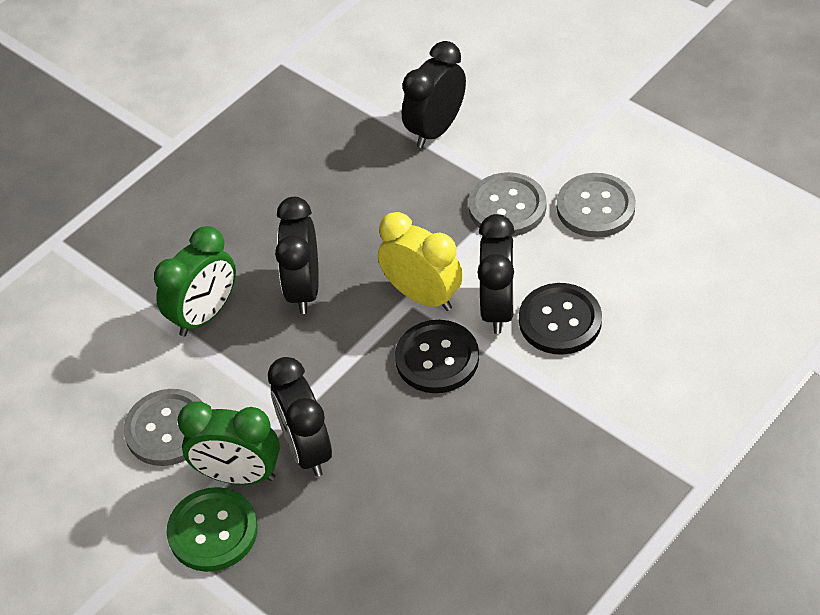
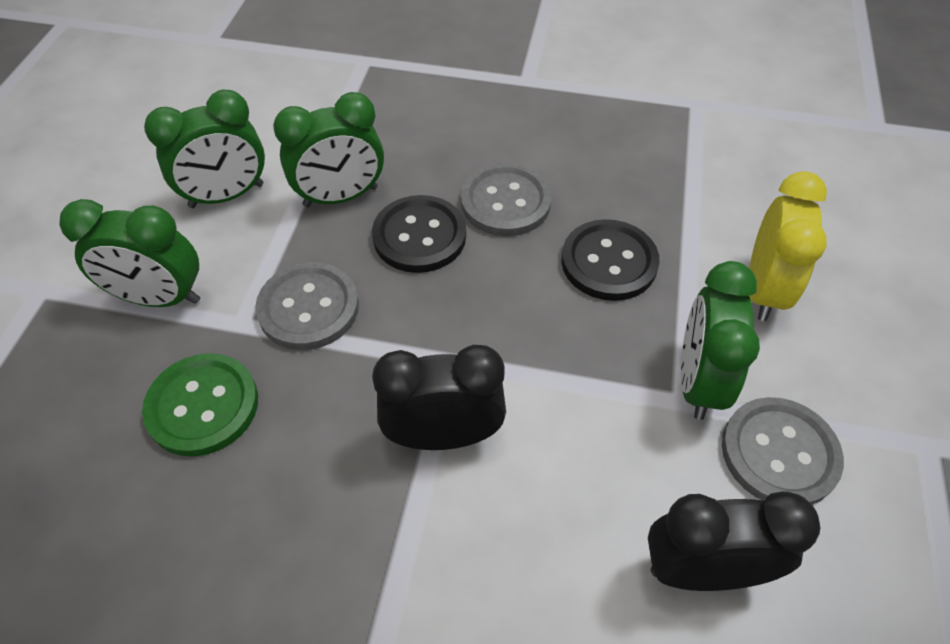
black clock: 4 -> 2
green clock: 2 -> 4

